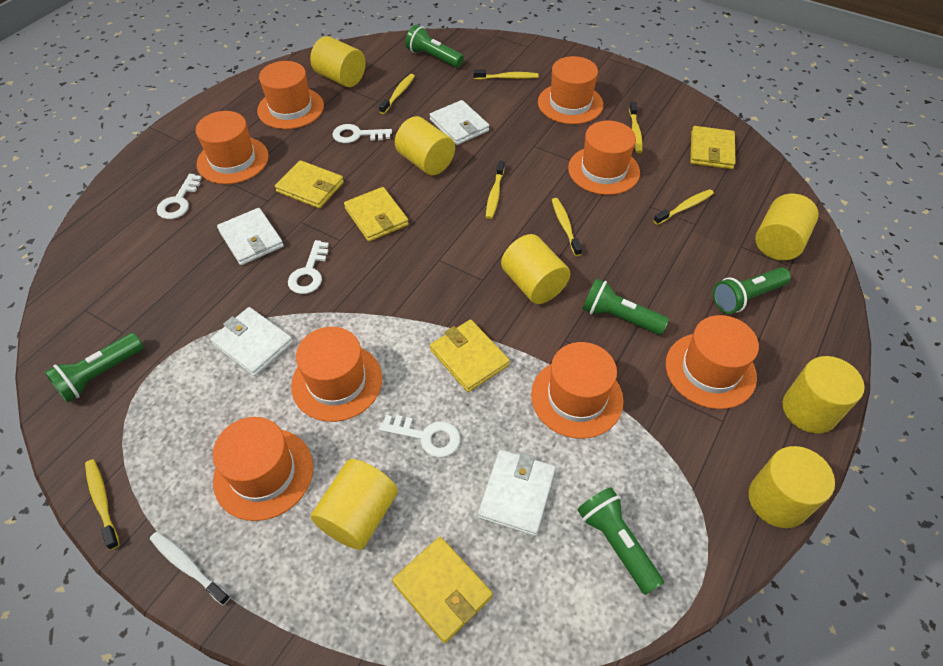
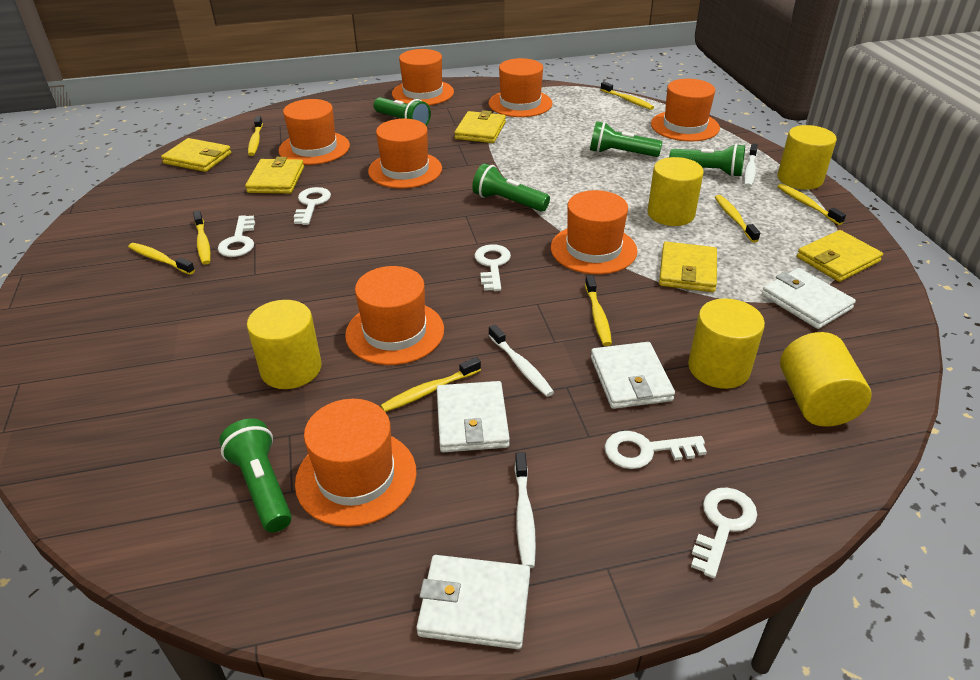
white key: 4 -> 5
white toothbrush: 1 -> 3
yellow cylinder: 7 -> 5
yellow toothbrush: 7 -> 8

